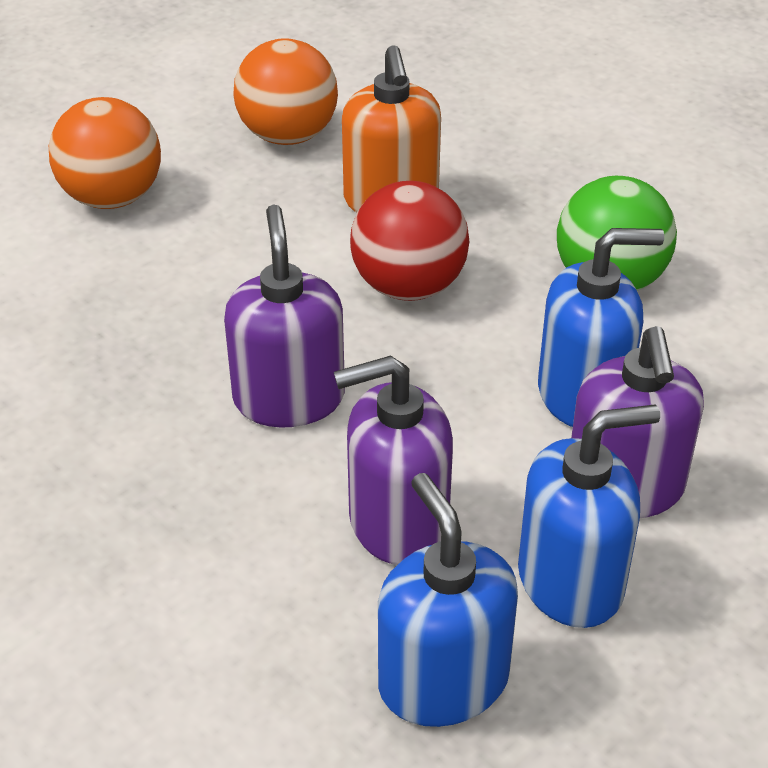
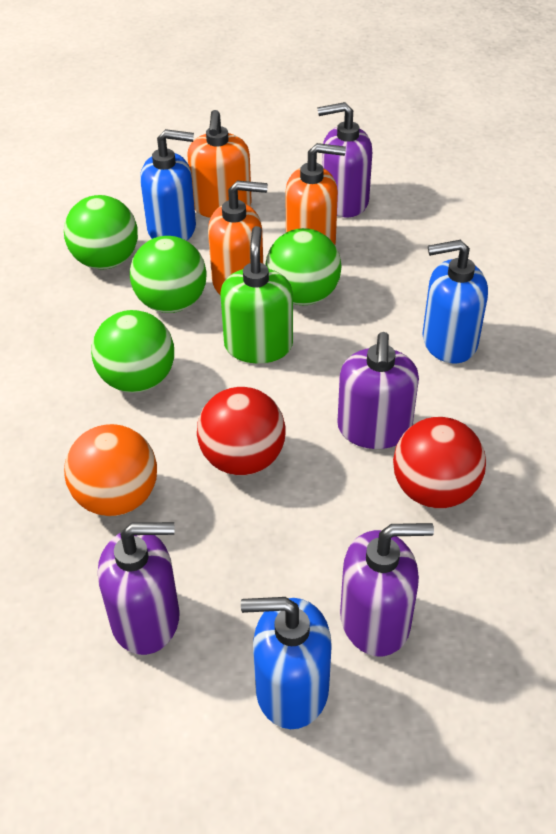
green ball: 1 -> 4
green soap dispenser: 0 -> 1
orange ball: 2 -> 1
orange soap dispenser: 1 -> 3
purple soap dispenser: 3 -> 4
red ball: 1 -> 2

